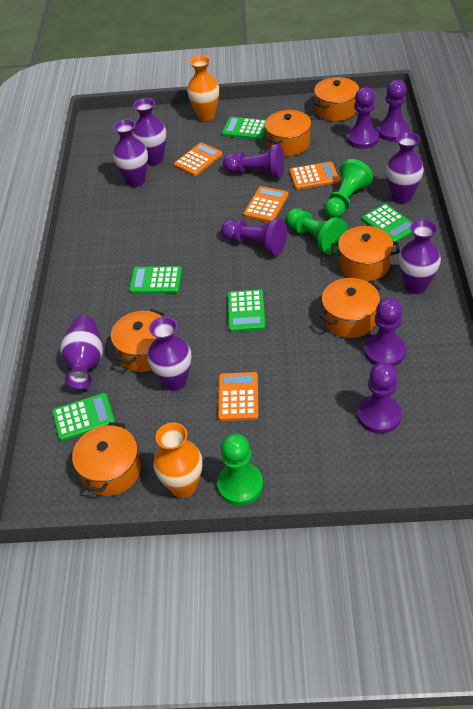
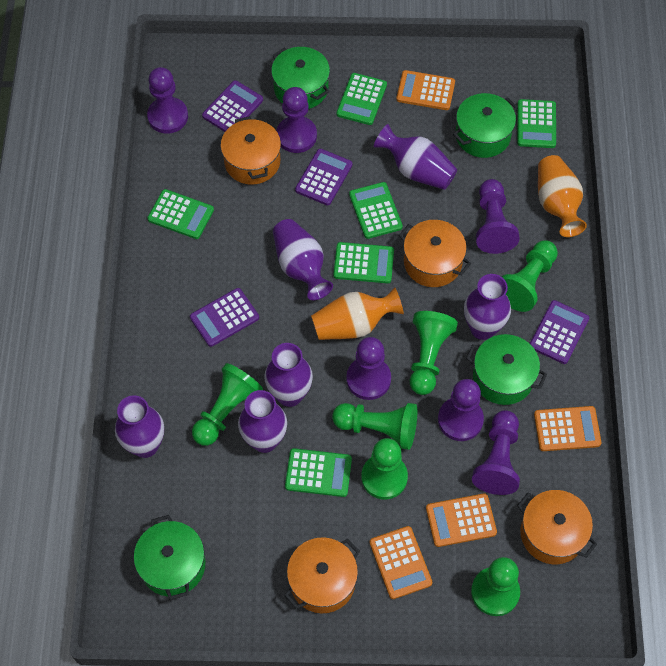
green calculator: 5 -> 6
green pawn: 3 -> 6
green pot: 0 -> 4
orange pot: 6 -> 4
purple calculator: 0 -> 4

